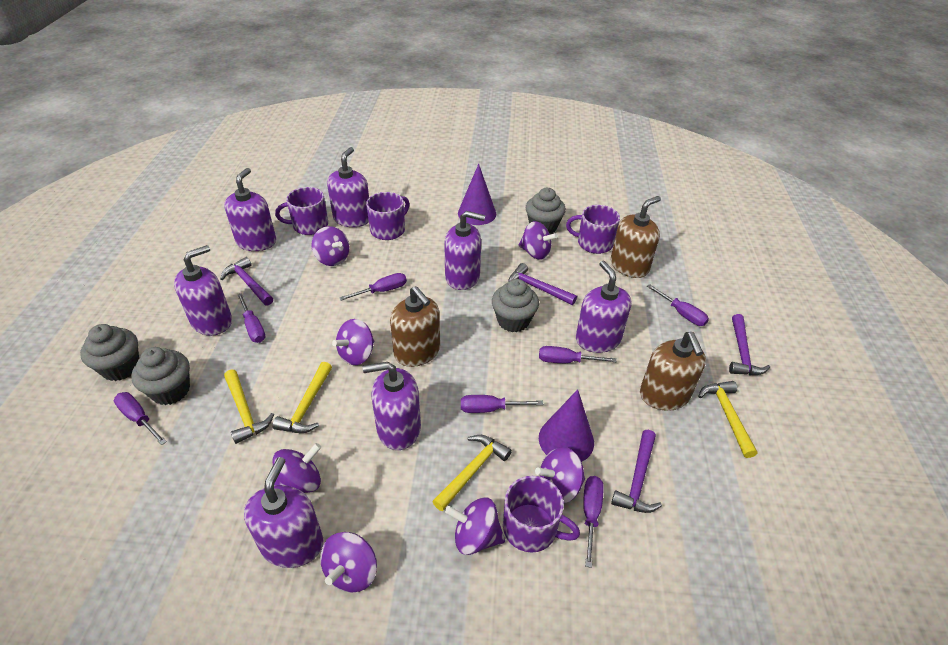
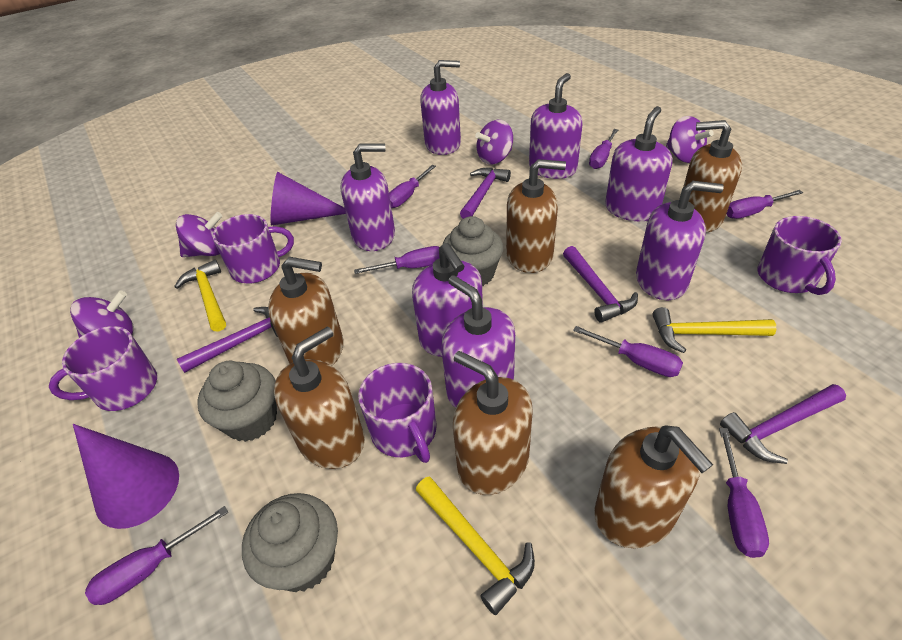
brown soap dispenser: 3 -> 6
grey cupcake: 4 -> 3
purple spinning top: 7 -> 4
yellow hammer: 4 -> 3

